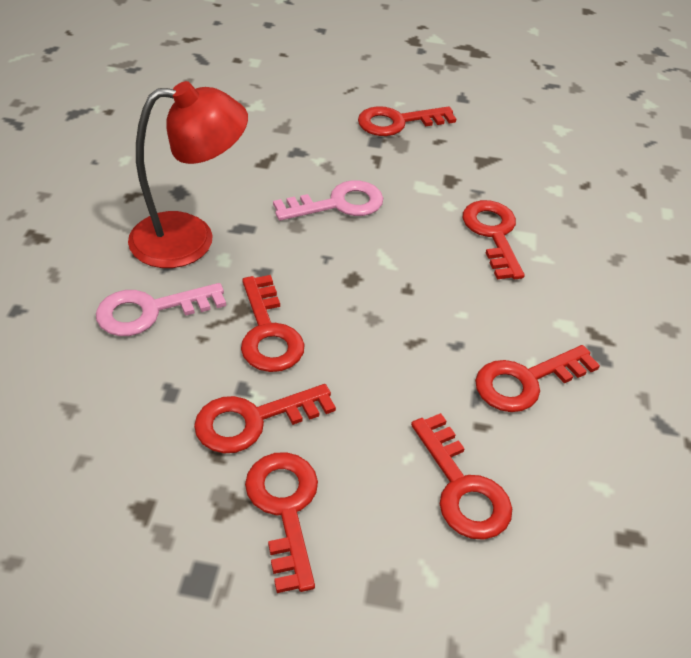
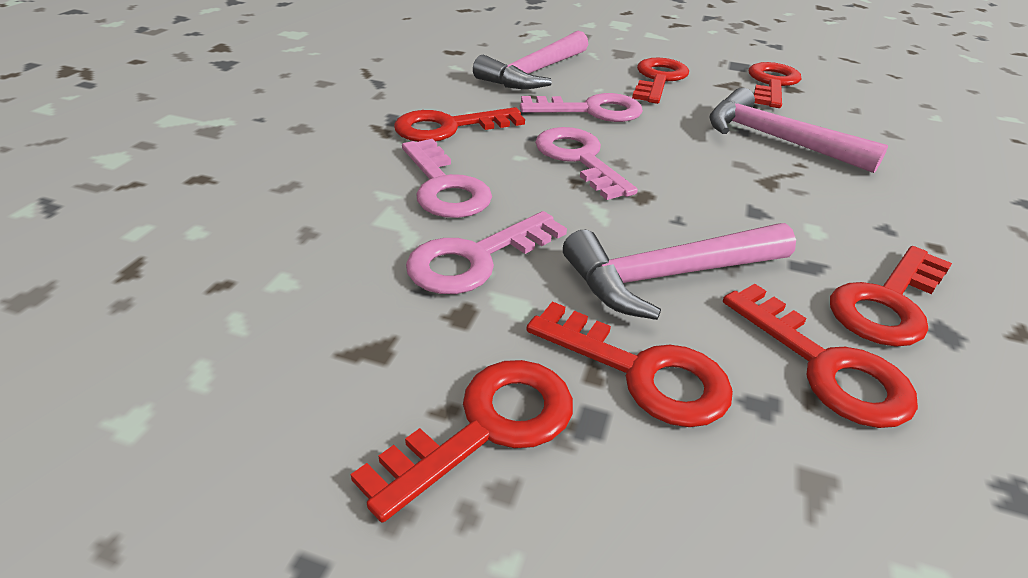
pink hammer: 0 -> 3
pink key: 2 -> 4
red lamp: 1 -> 0

